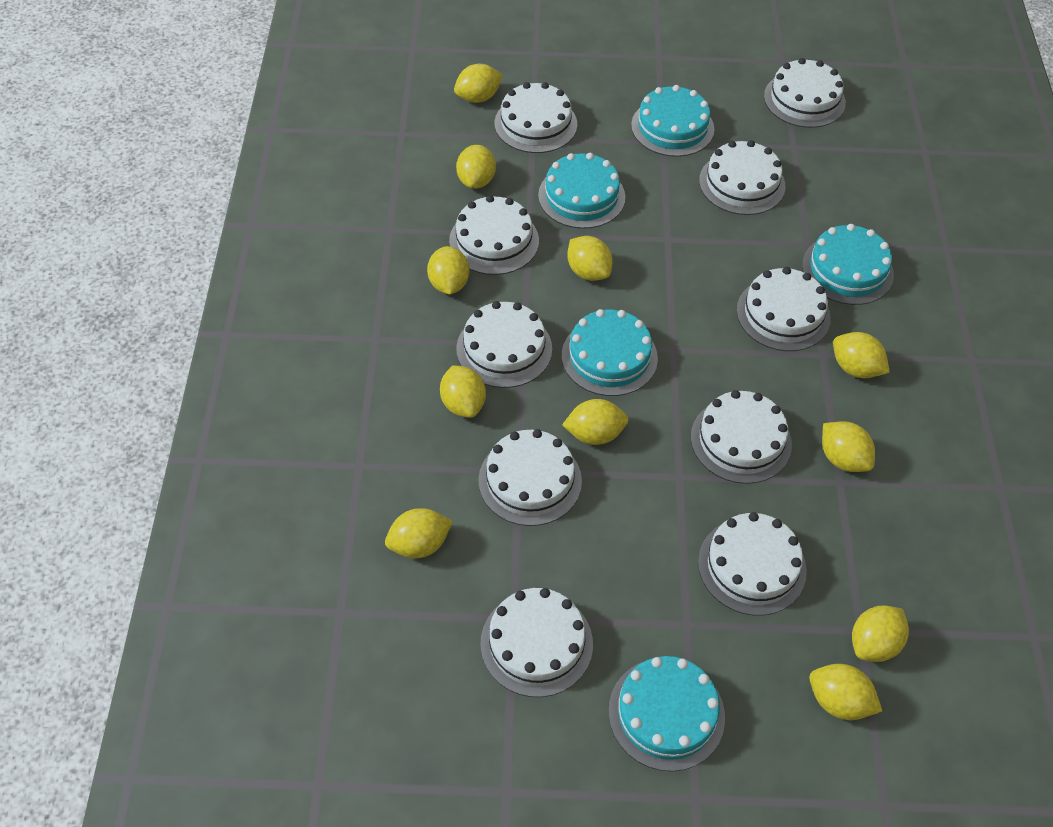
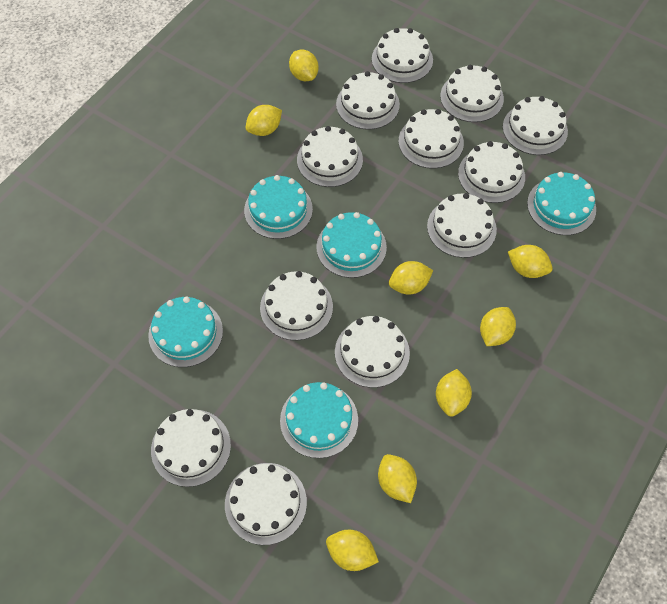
white cake: 10 -> 12
yellow lemon: 11 -> 8

